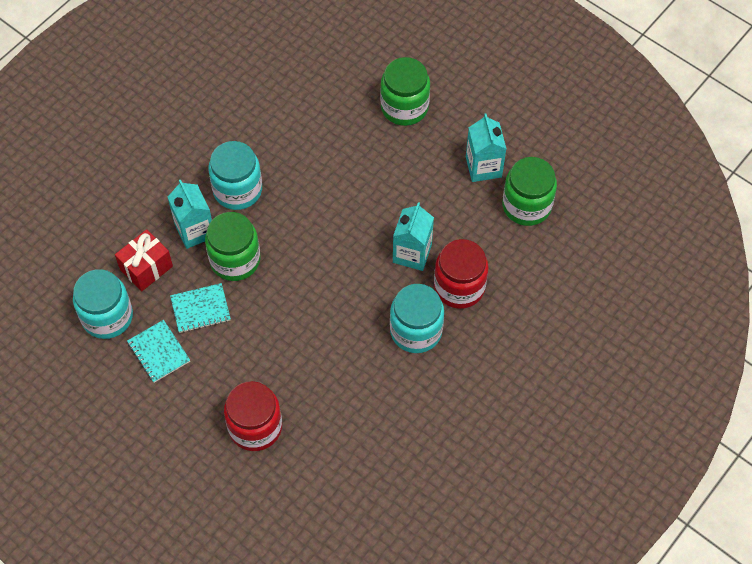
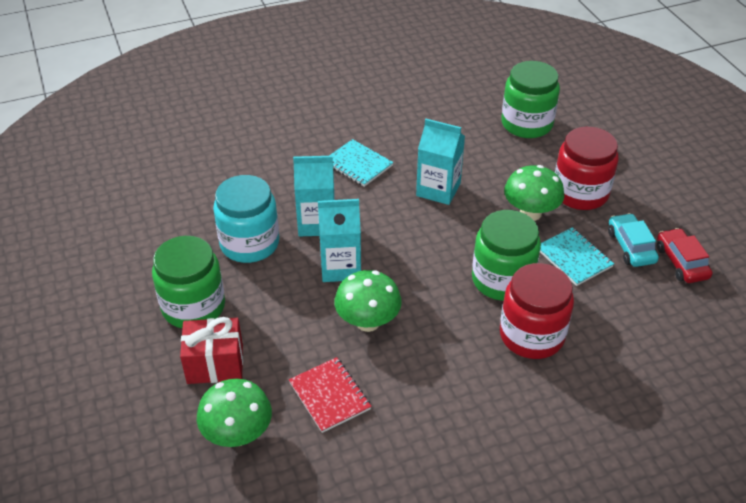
green mushroom: 0 -> 3
red car: 0 -> 1
red notebook: 0 -> 1
turquoise car: 0 -> 1
turquoise jar: 3 -> 1

